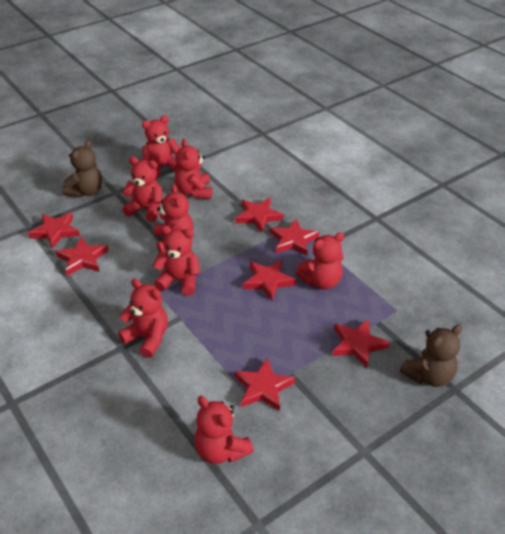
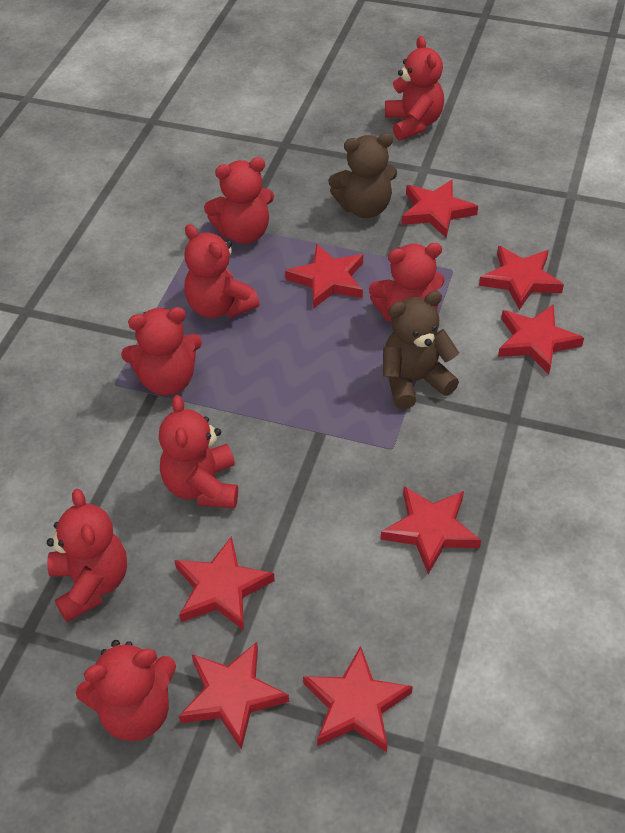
red star: 7 -> 8

